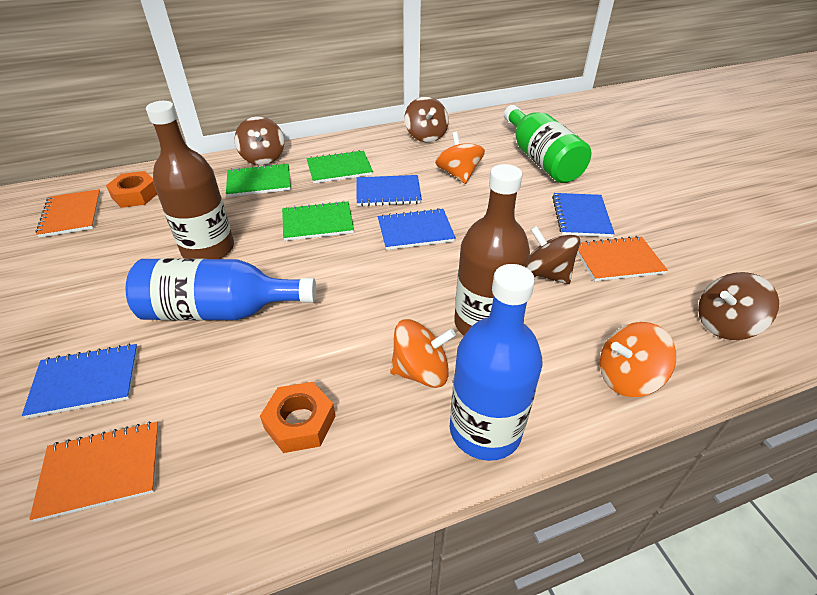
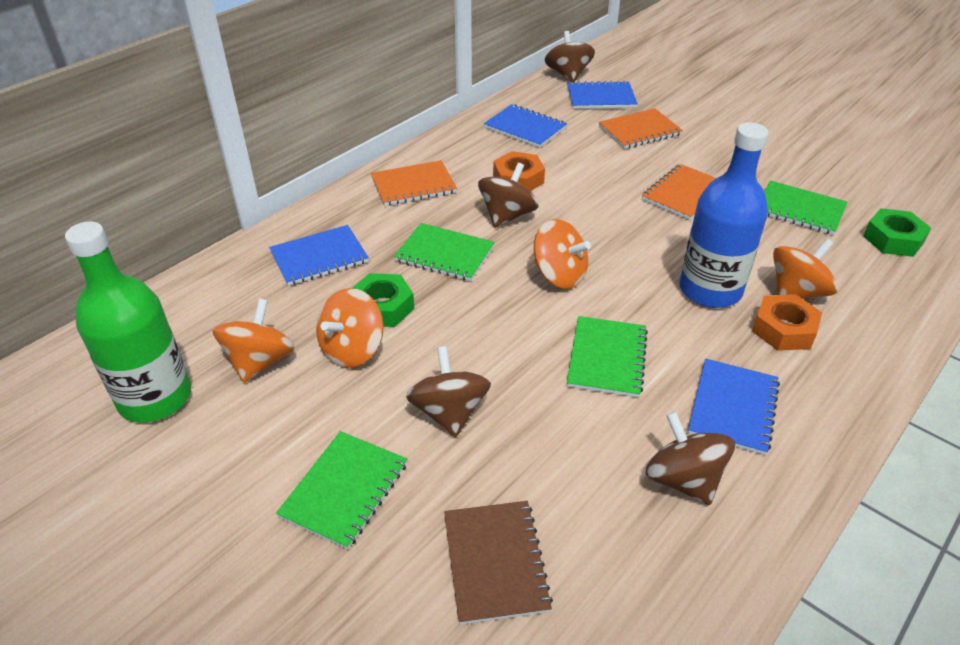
blue bottle: 2 -> 1
brown bottle: 2 -> 0
brown notebook: 0 -> 1
green notebook: 3 -> 4
green nut: 0 -> 2
orange spinning top: 3 -> 4

